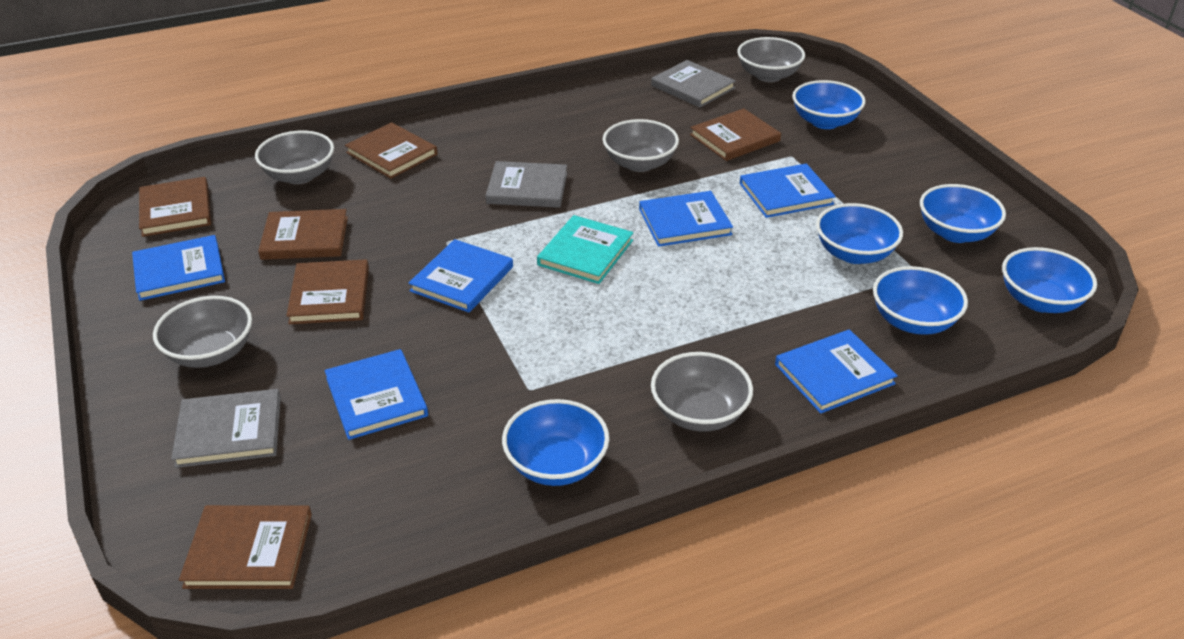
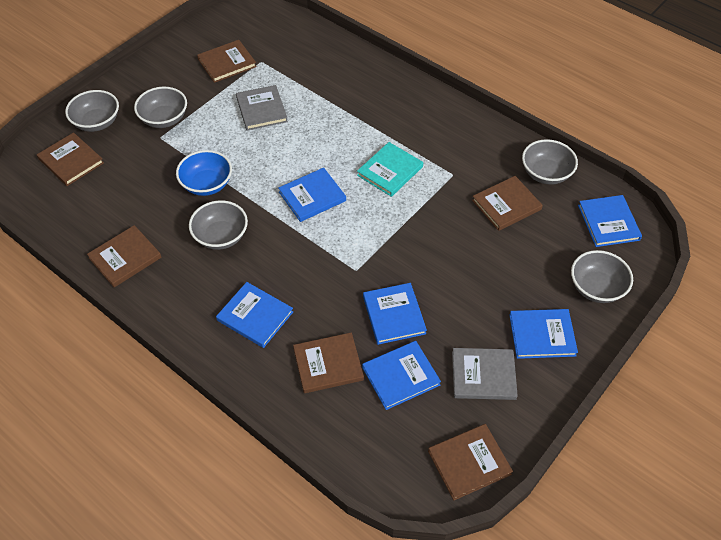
blue bowl: 6 -> 1
grey book: 3 -> 2

